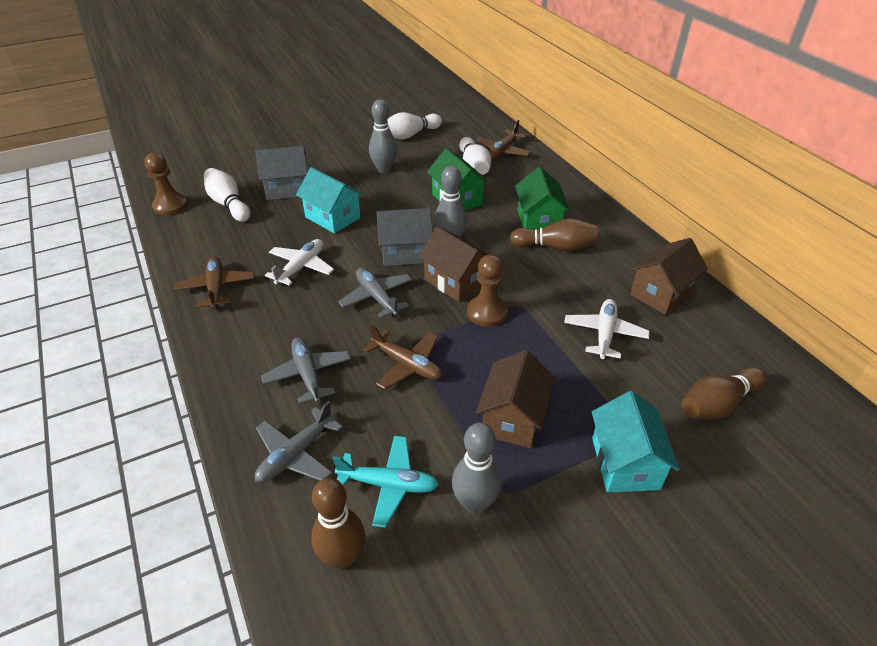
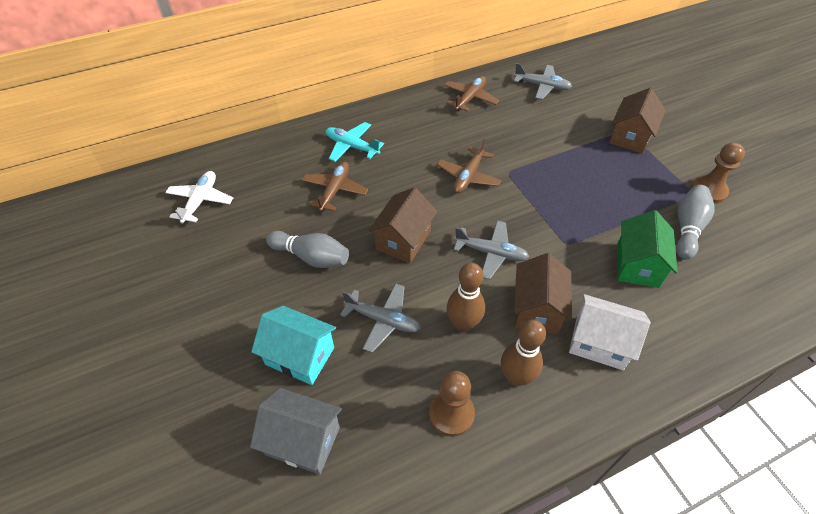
brown bowling pin: 3 -> 2
green house: 2 -> 1
grey bowling pin: 3 -> 2
grey house: 2 -> 1
turquoise house: 2 -> 1
white bowling pin: 3 -> 0
white house: 0 -> 1
white plane: 2 -> 1

